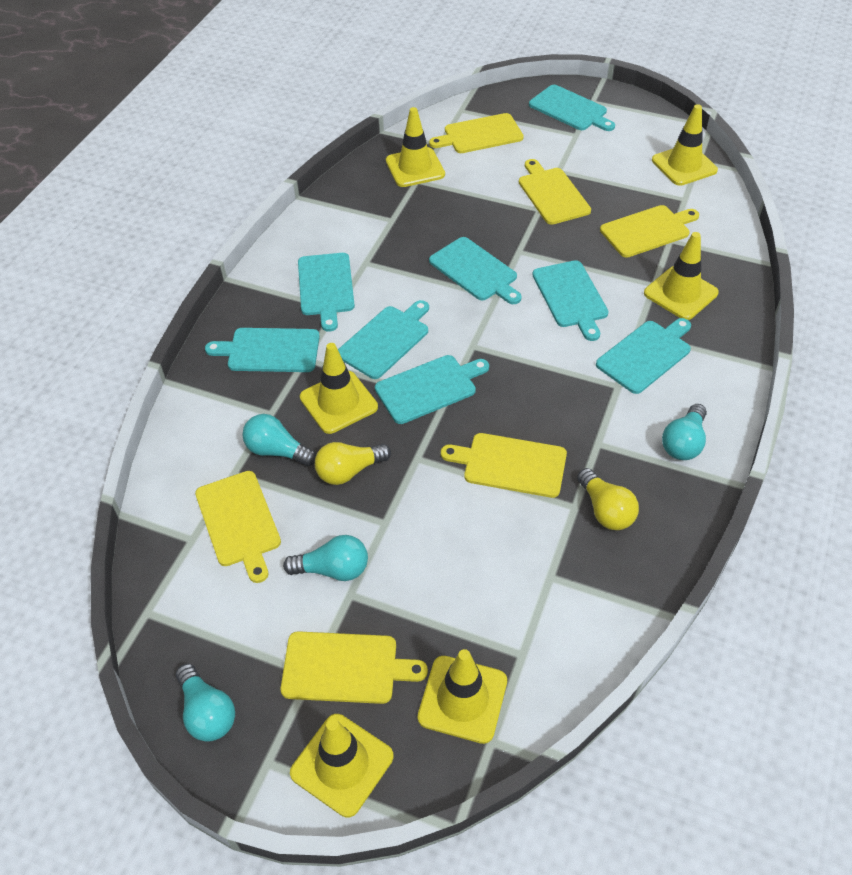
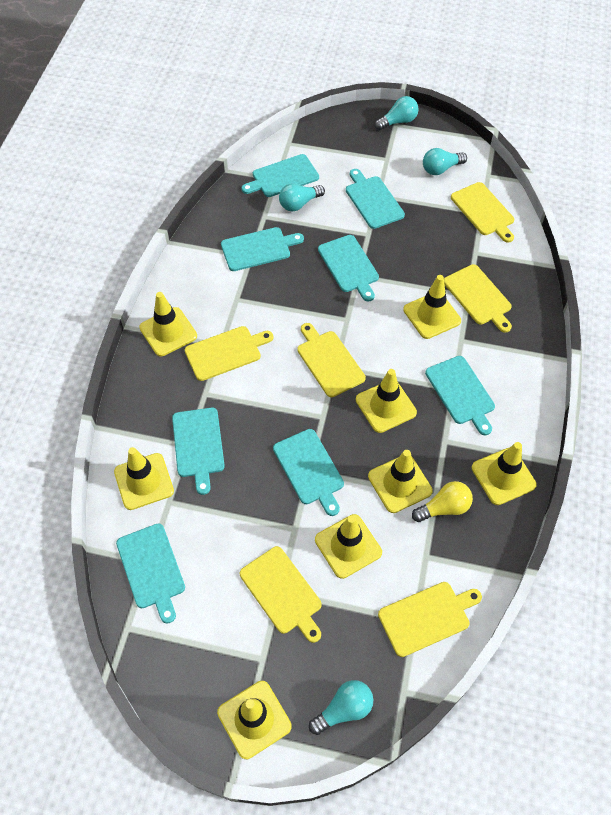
yellow light bulb: 2 -> 1
yellow traffic cone: 6 -> 8

